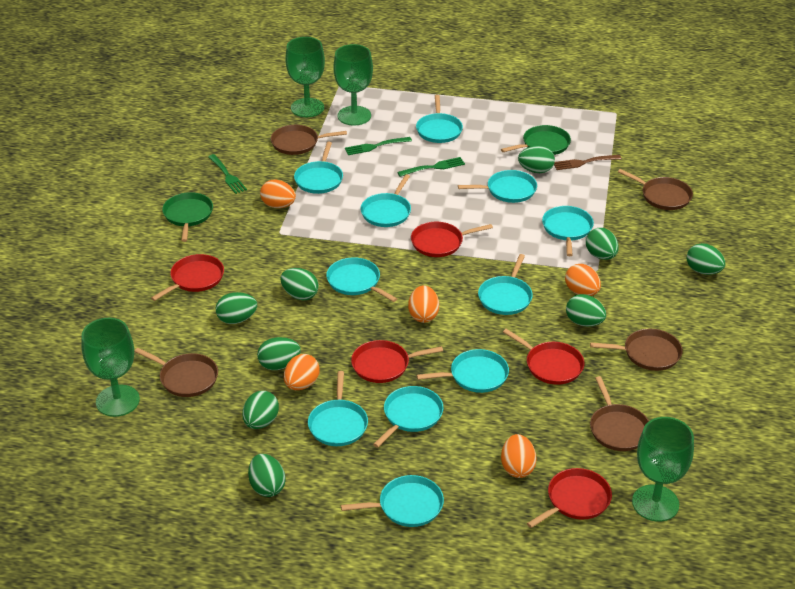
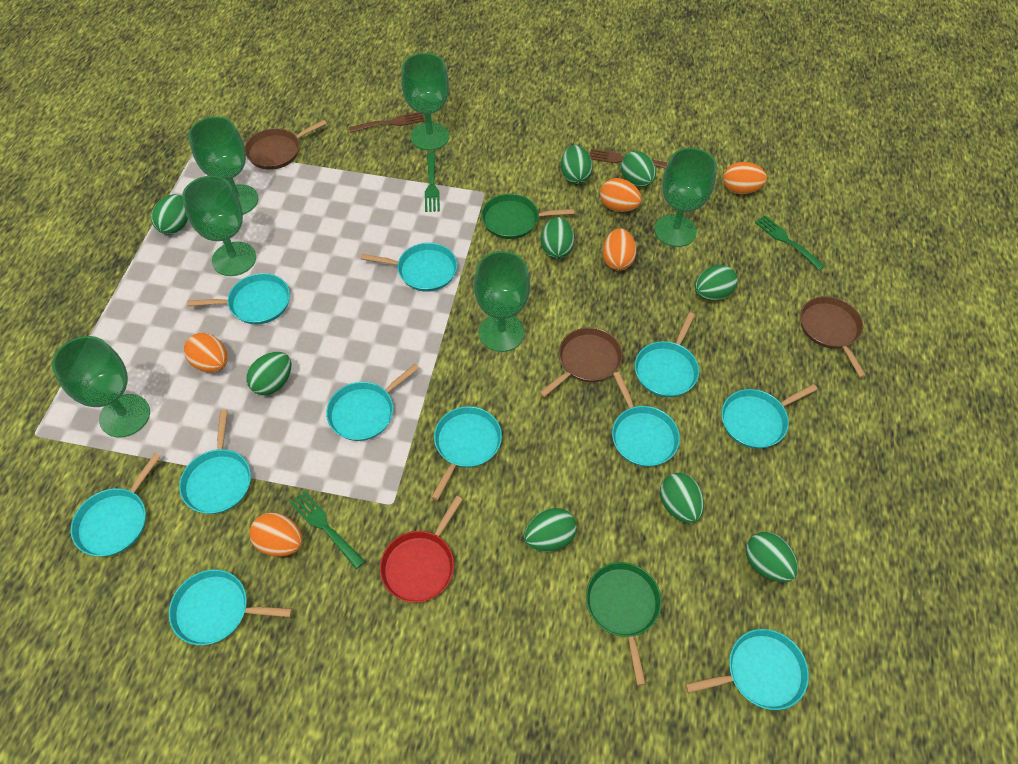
brown fork: 1 -> 2
brown pan: 5 -> 3
green goblet: 4 -> 6
red pan: 5 -> 1

